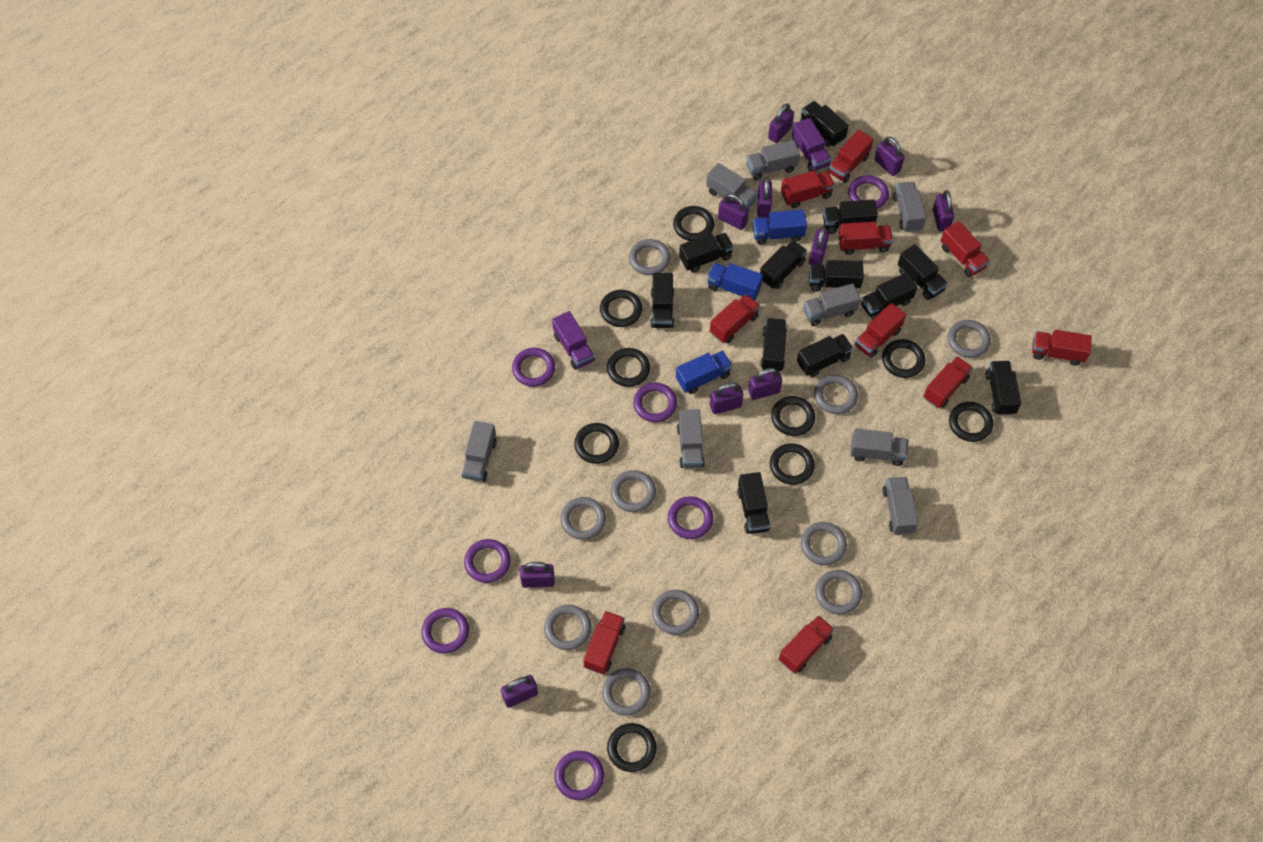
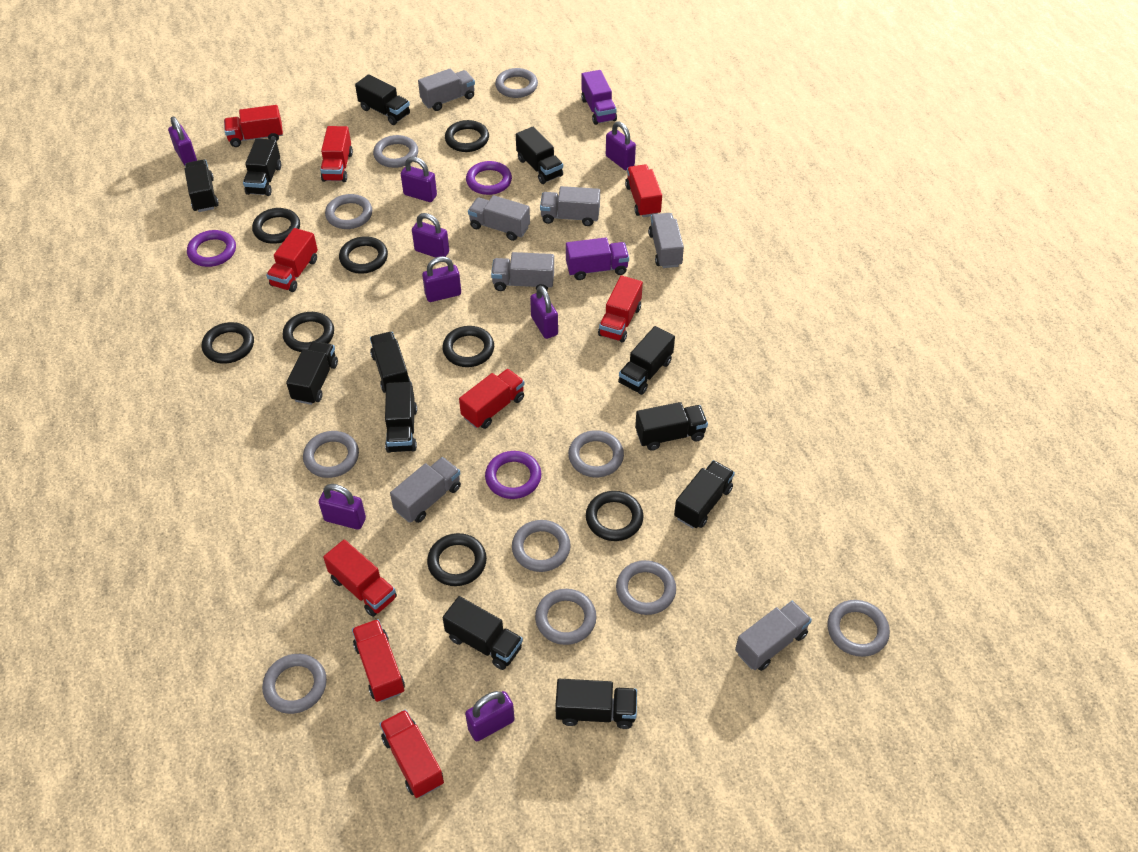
black ring: 9 -> 8
blue truck: 3 -> 0
grey truck: 8 -> 7
purple padlock: 10 -> 8
purple ring: 7 -> 3
red truck: 10 -> 9

